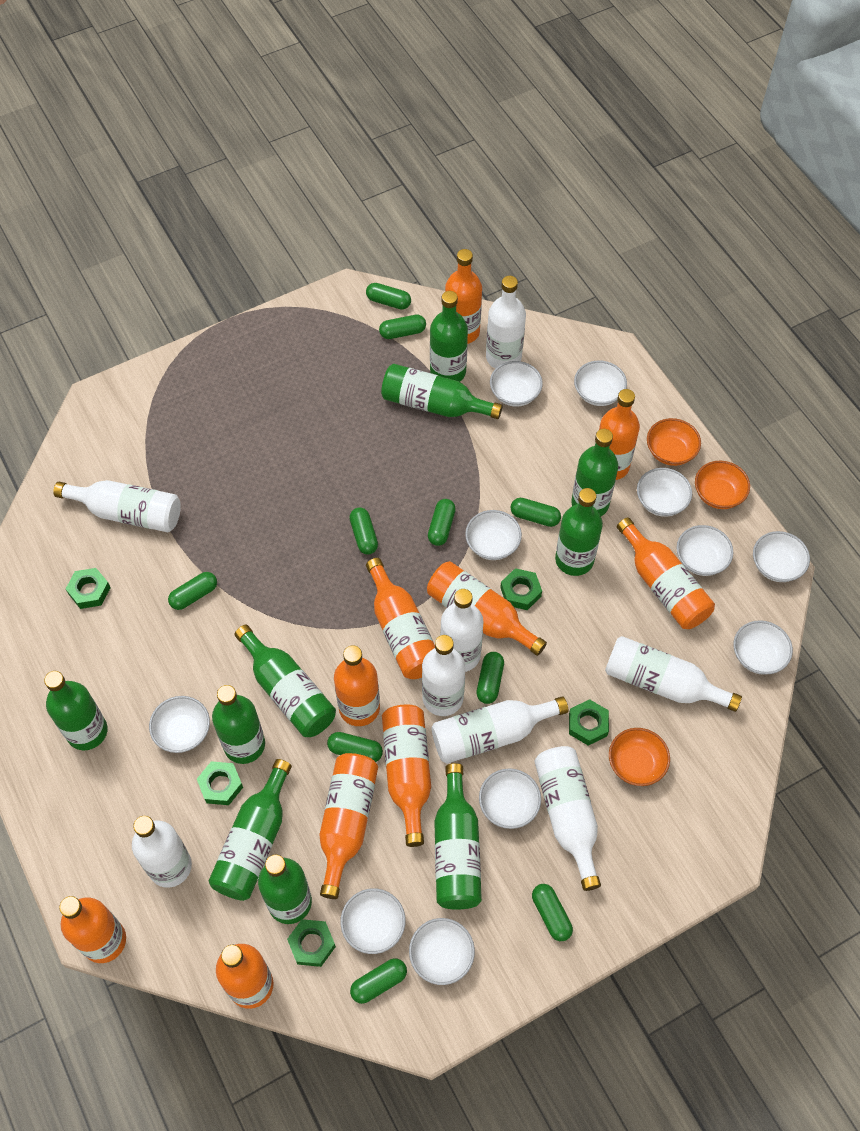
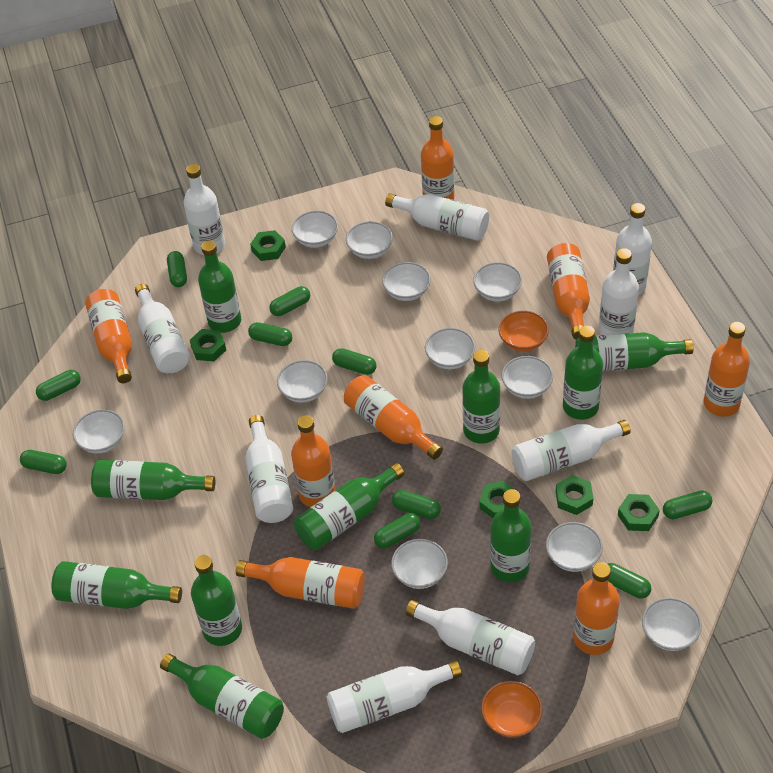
orange bottle: 10 -> 8
orange bowl: 3 -> 2
white bottle: 8 -> 9

